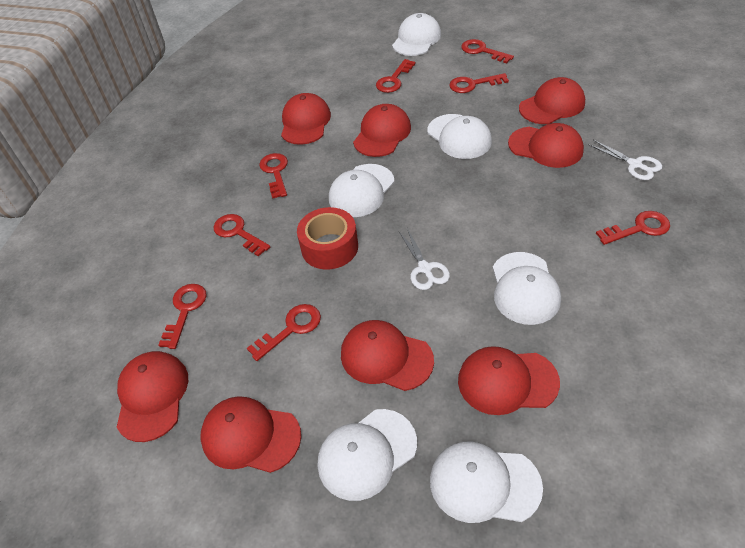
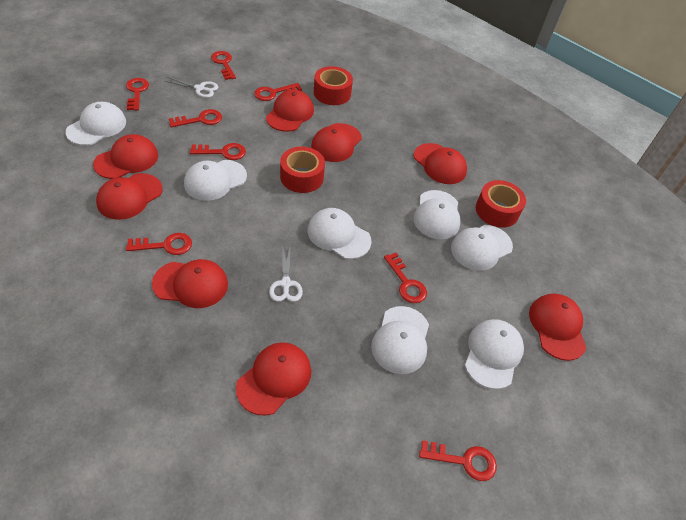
red tape: 1 -> 3
white cap: 6 -> 7

